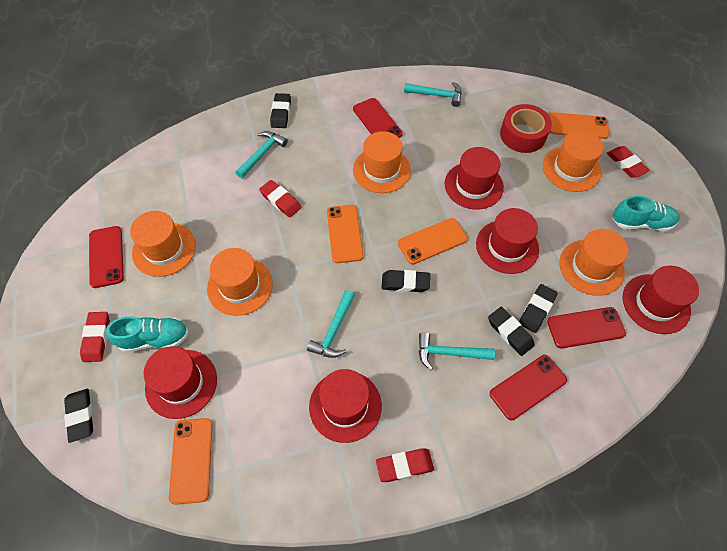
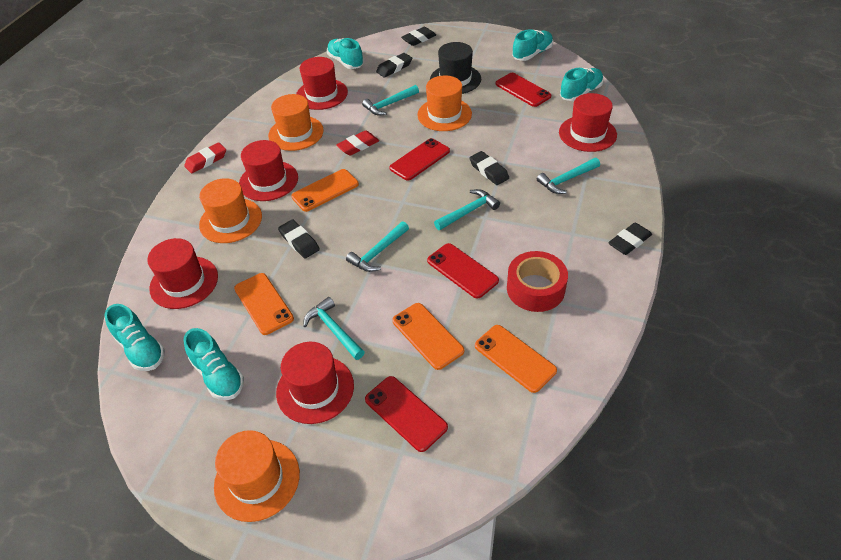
black hat: 0 -> 1
orange hat: 5 -> 4
red eraser: 4 -> 2
turquoise hammer: 4 -> 5
turquoise shoe: 2 -> 5

